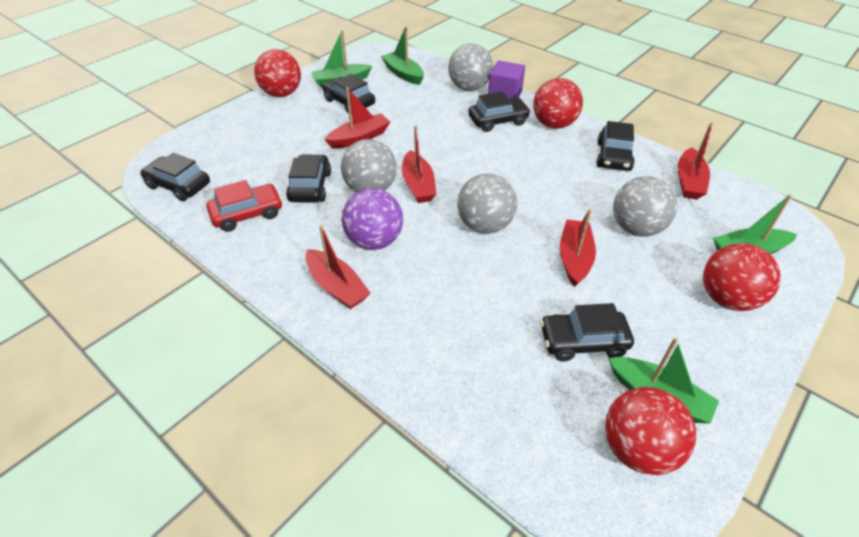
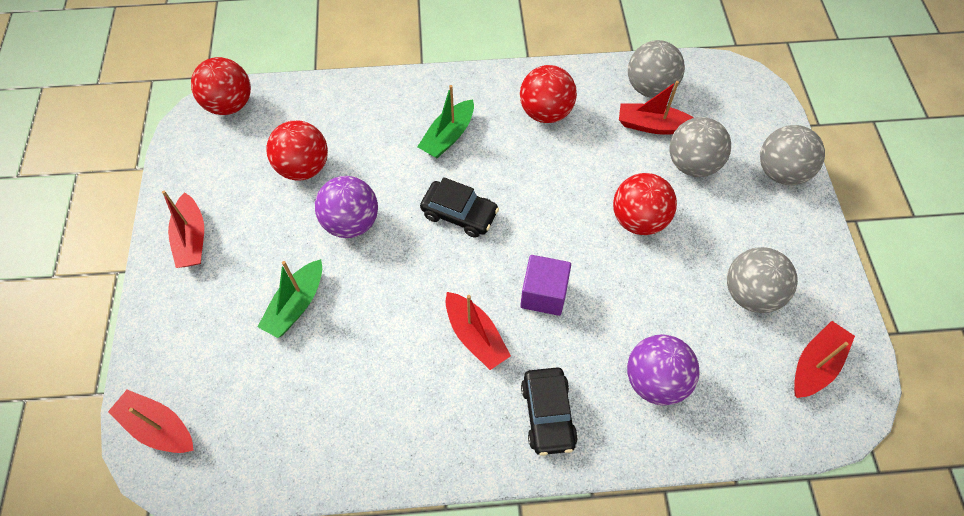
black car: 6 -> 2
green boat: 4 -> 2
purple ball: 1 -> 2
red car: 1 -> 0

